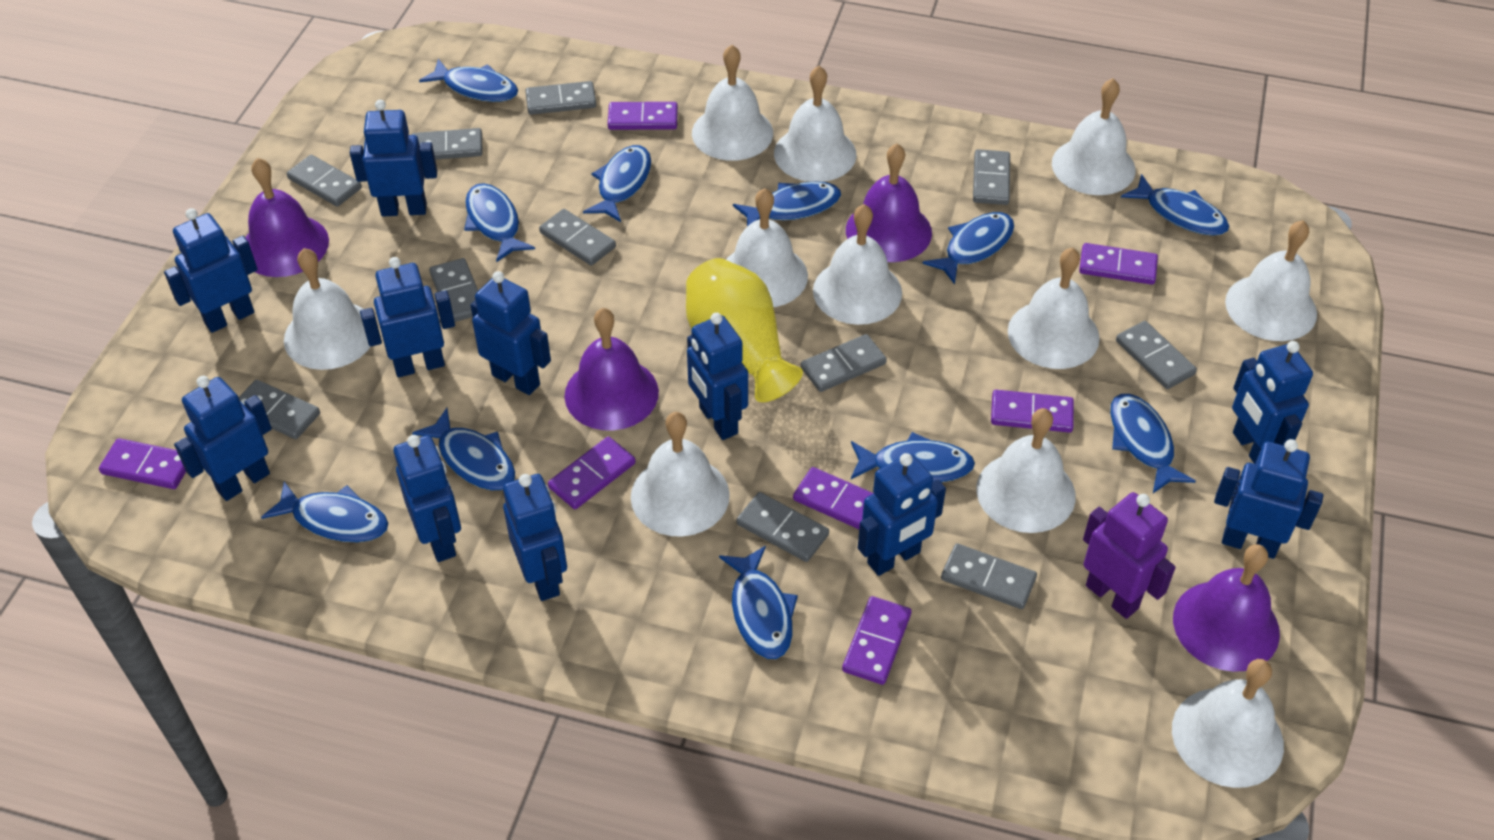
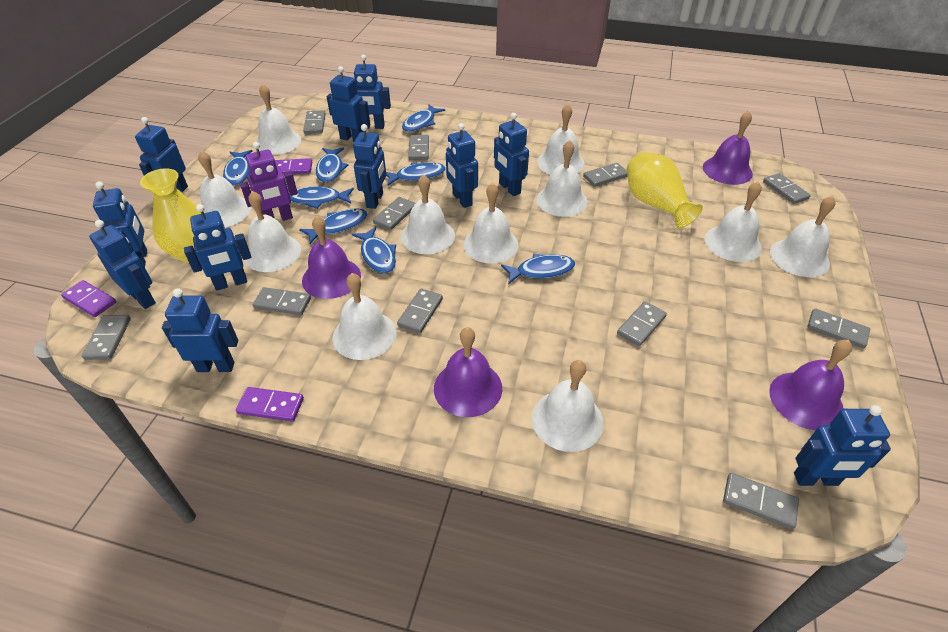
blue fish: 11 -> 8
purple domino: 7 -> 3
yellow vase: 1 -> 2

